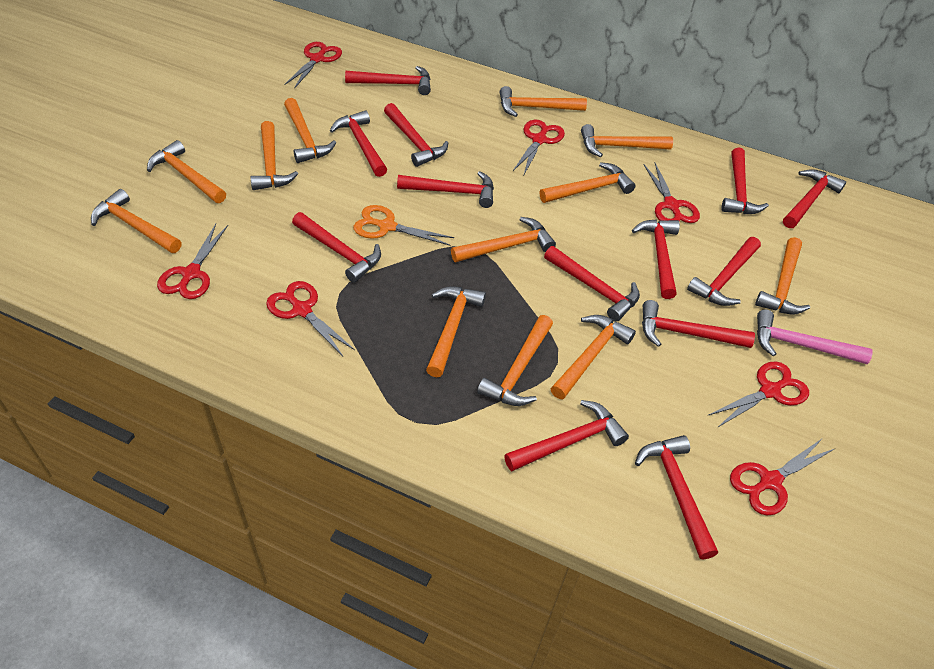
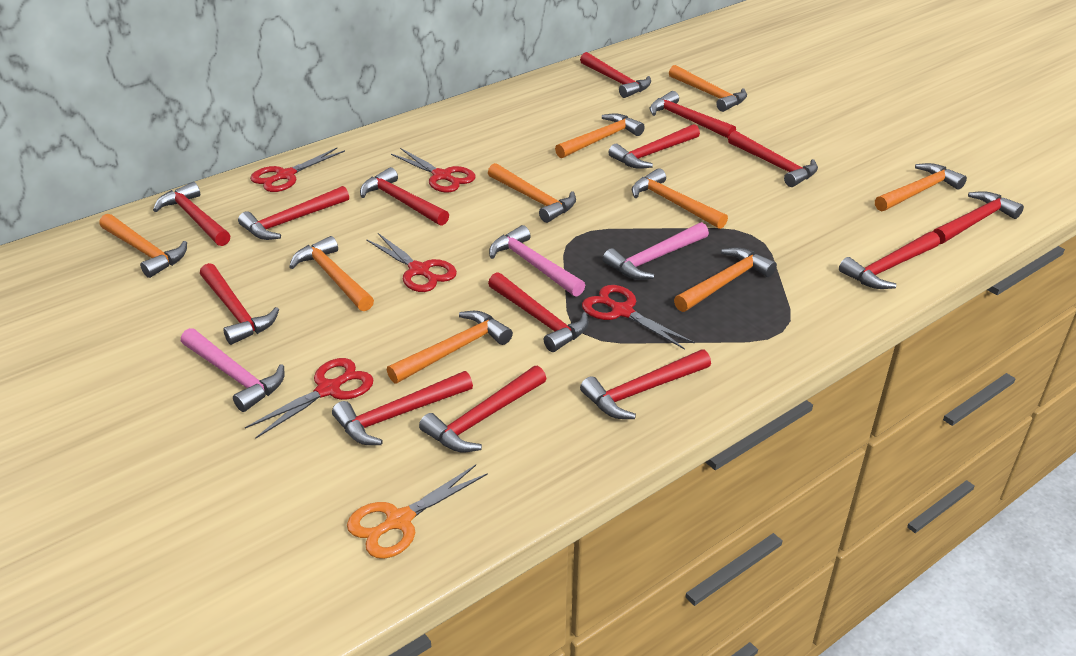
orange hammer: 12 -> 9
pink hammer: 1 -> 3
red hammer: 13 -> 14
red scissors: 7 -> 5

